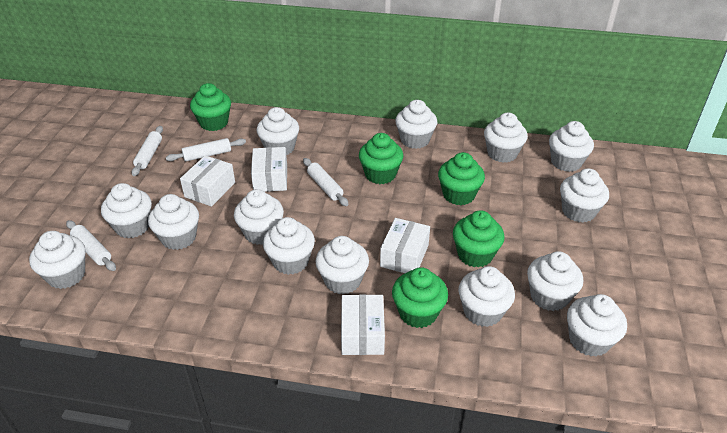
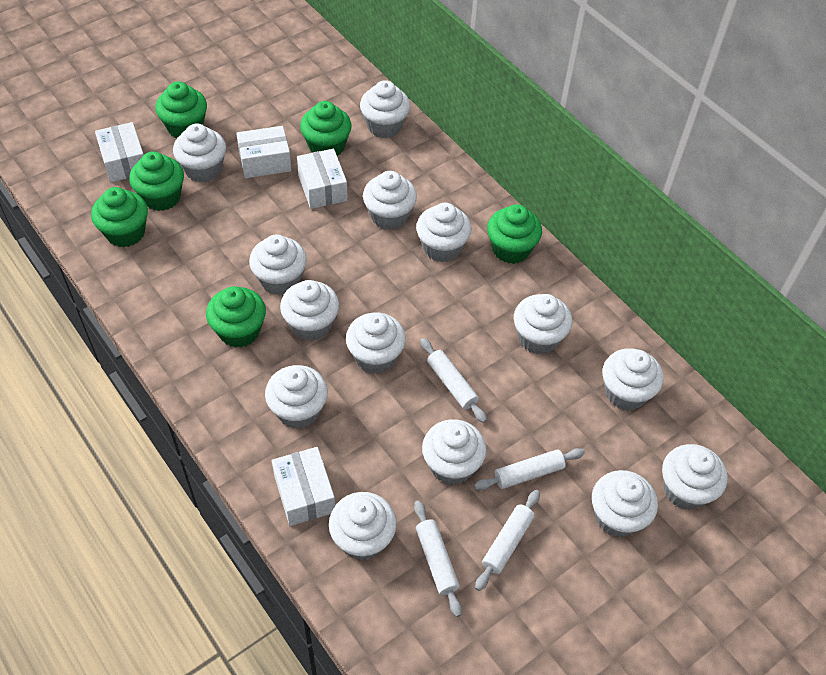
green cupcake: 5 -> 6

